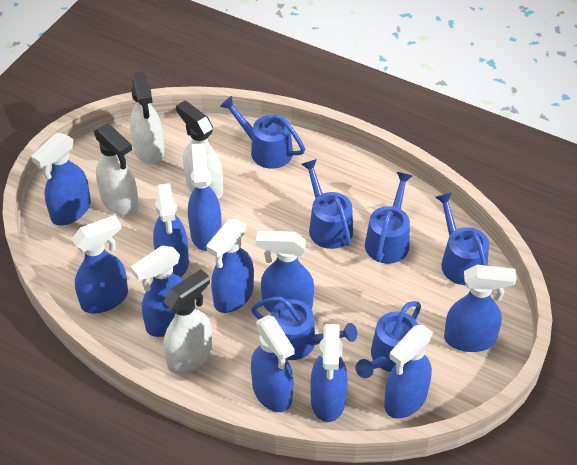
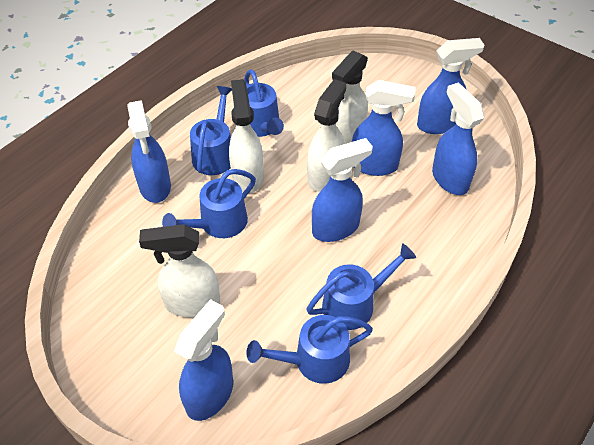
blue spray bottle: 11 -> 6
blue watering can: 6 -> 5

